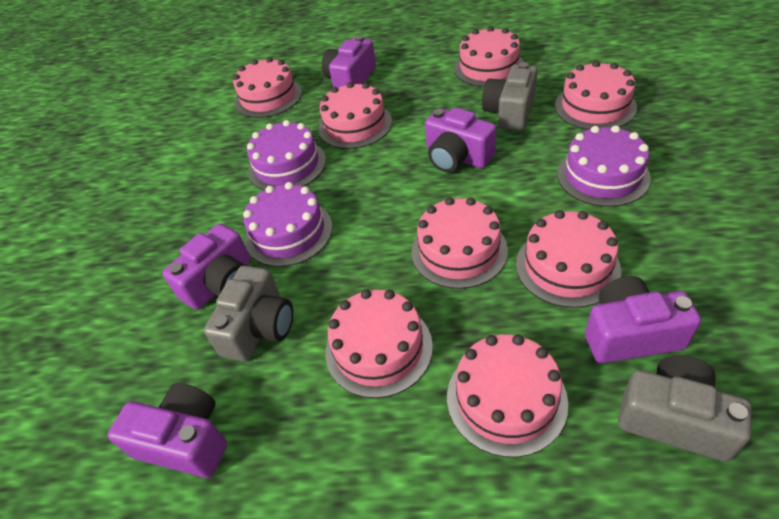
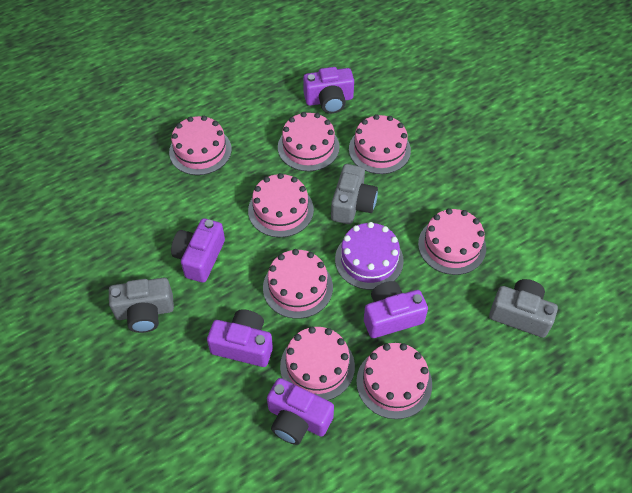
purple cake: 3 -> 1

